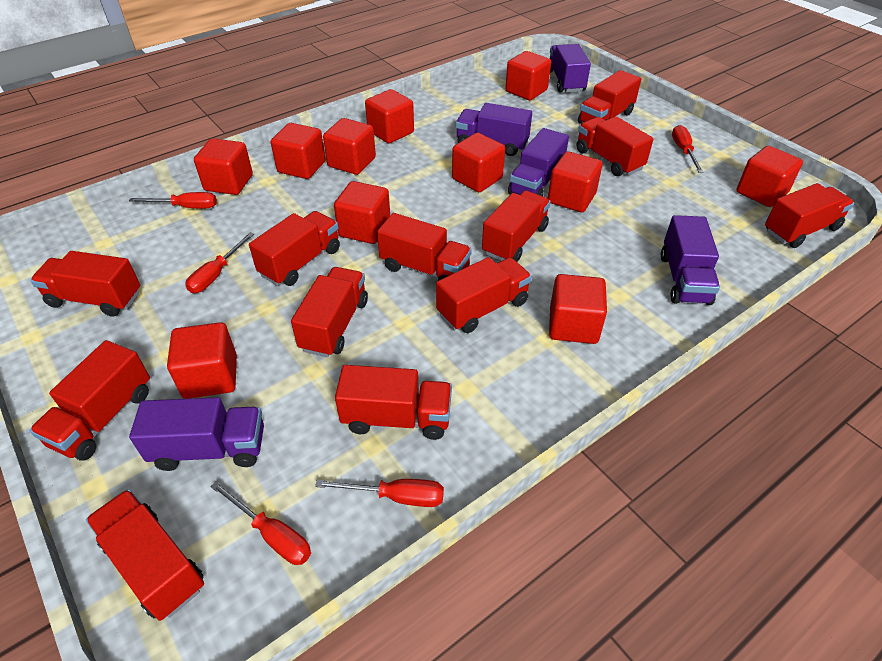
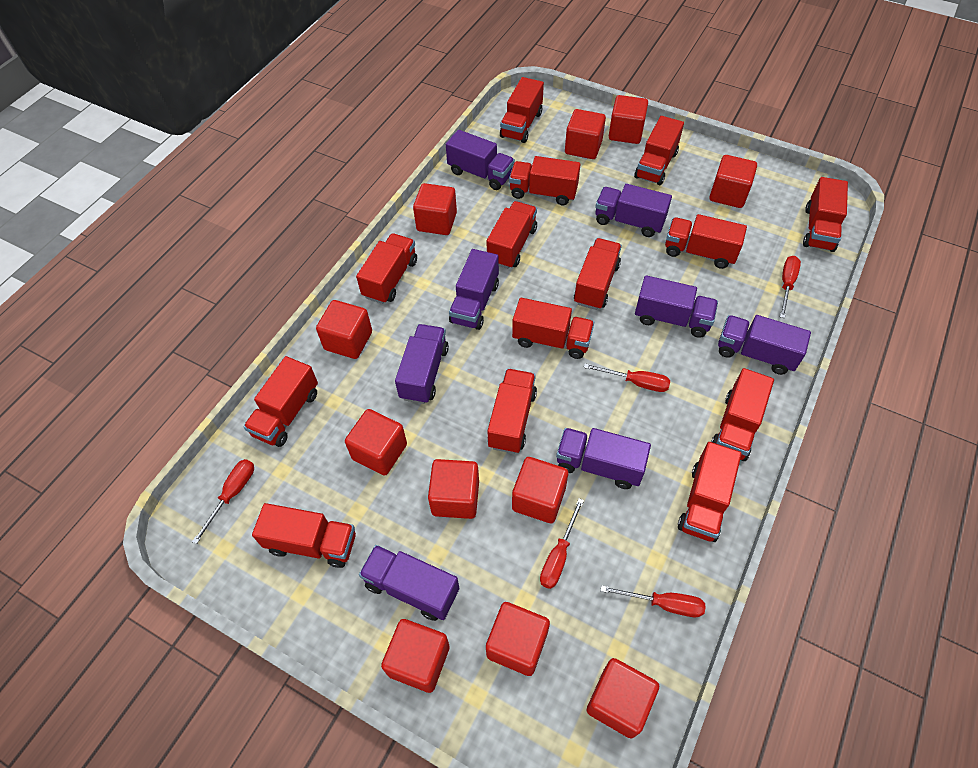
purple truck: 5 -> 8
red truck: 12 -> 14

